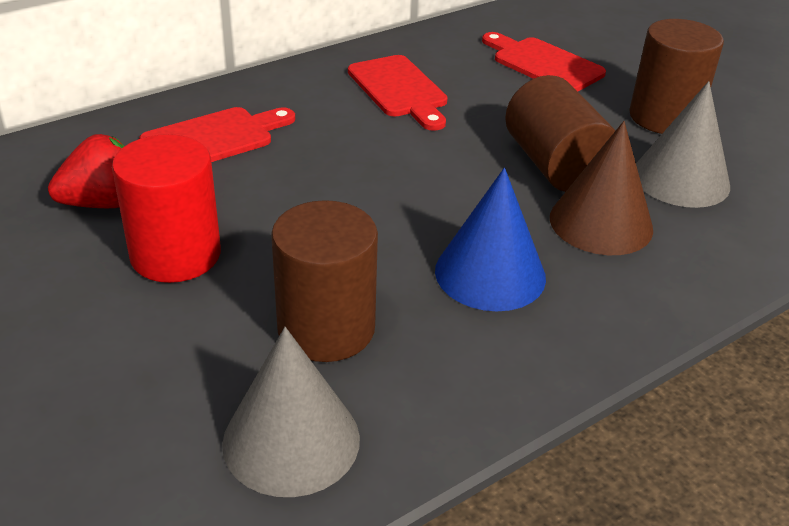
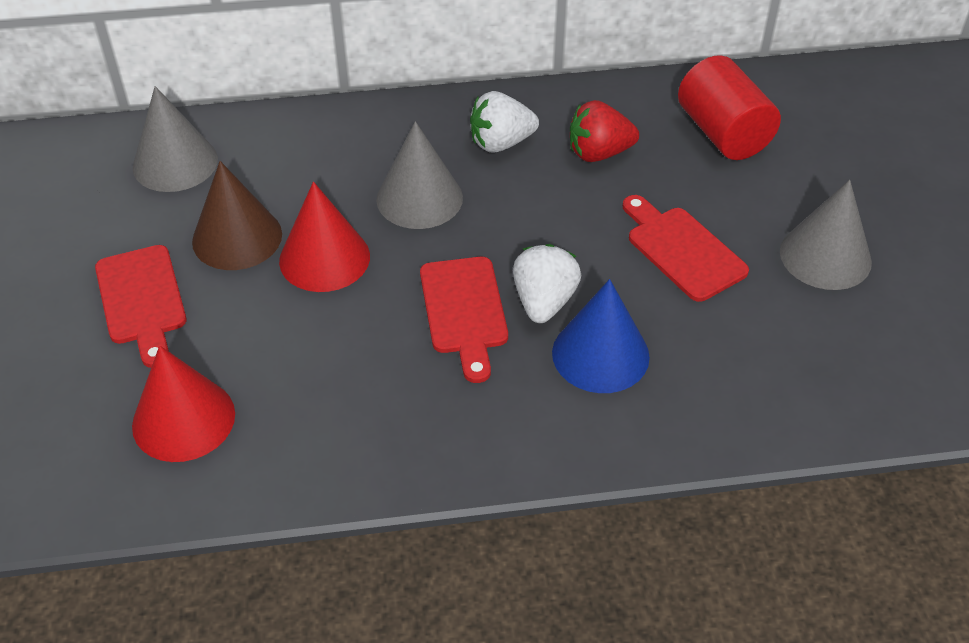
brown cylinder: 3 -> 0
grey cone: 2 -> 3
red cone: 0 -> 2
white strawberry: 0 -> 2

